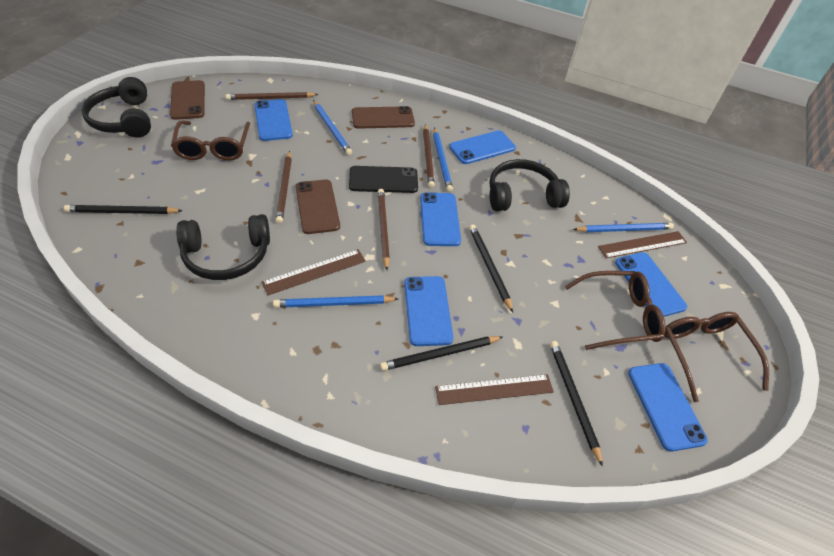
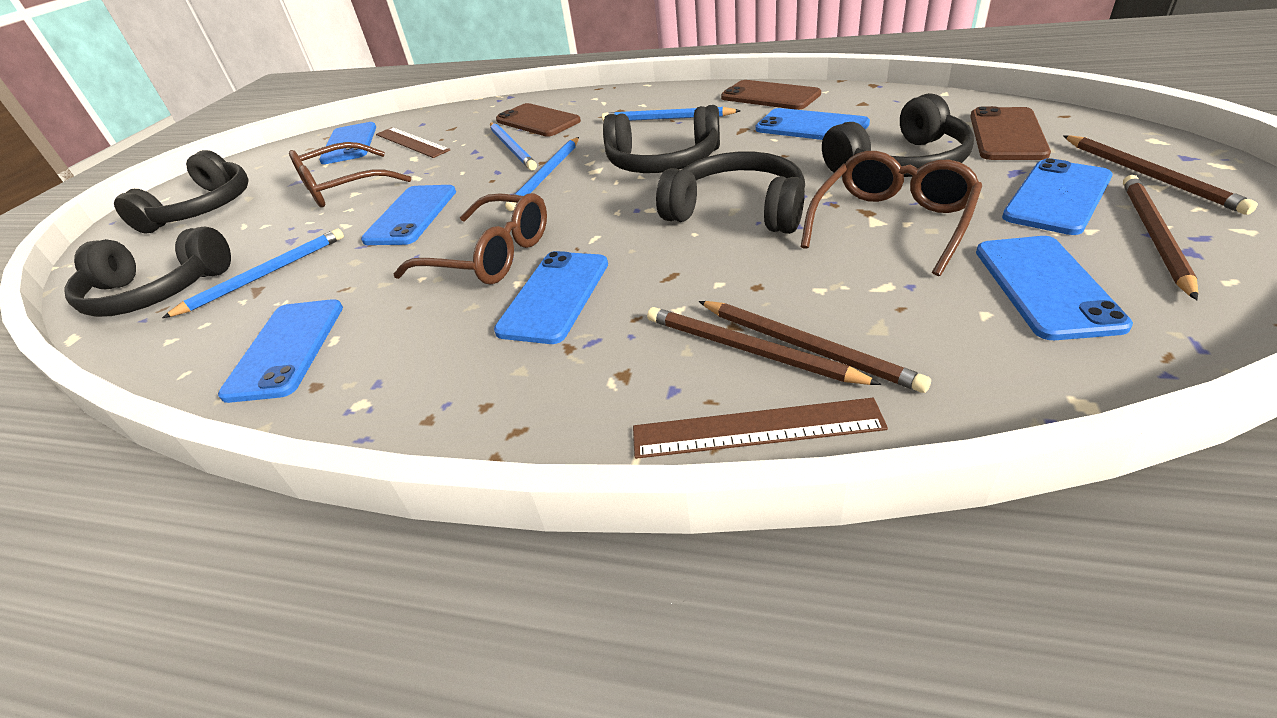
black headphones: 3 -> 5
black pencil: 4 -> 0
black phone: 1 -> 0
blue phone: 6 -> 7
brown ruler: 3 -> 2

